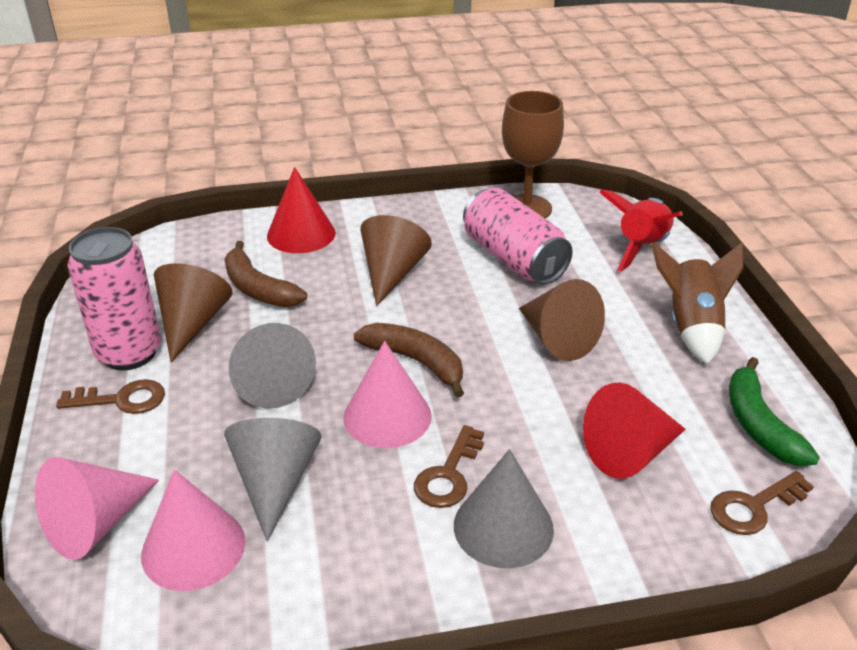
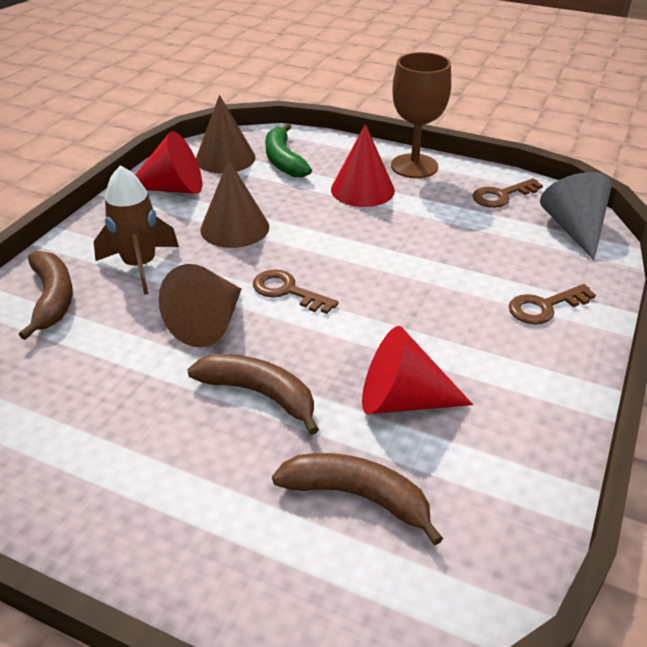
brown banana: 2 -> 3
grey cone: 3 -> 1
pink can: 2 -> 0
pink cone: 3 -> 0
red cone: 2 -> 3
red rocket: 1 -> 0

